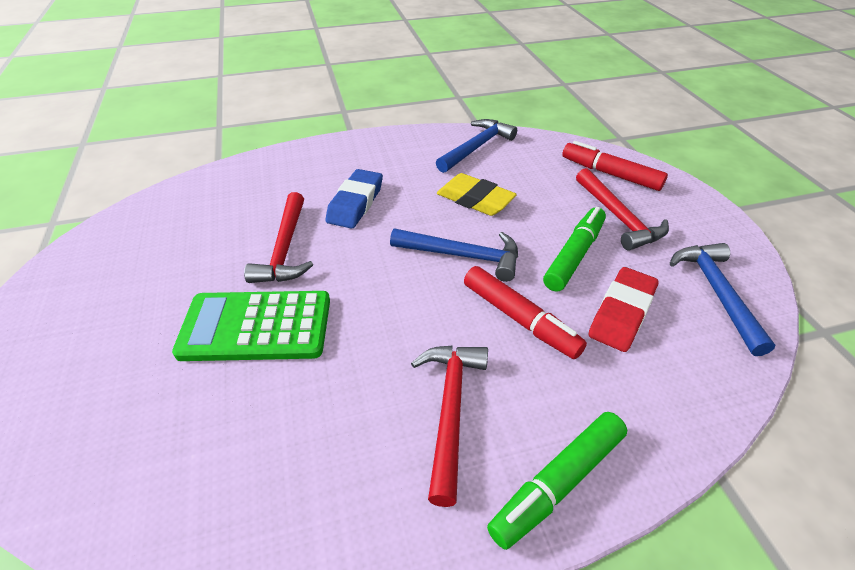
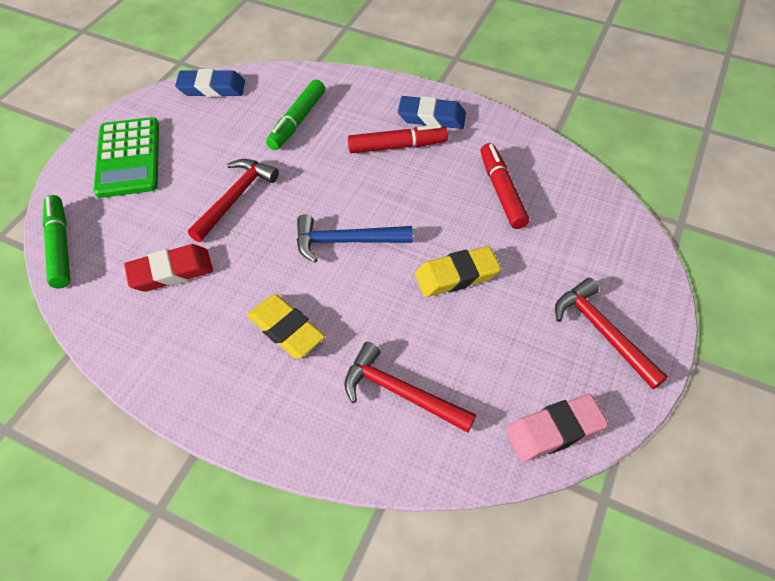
blue eraser: 1 -> 2
blue hammer: 3 -> 1
pink eraser: 0 -> 1
yellow eraser: 1 -> 2

